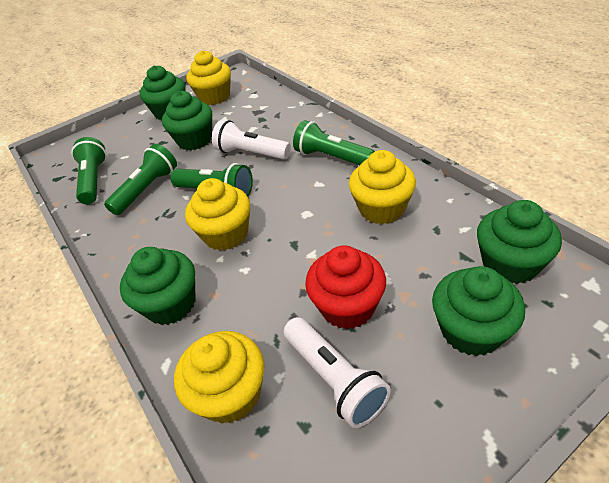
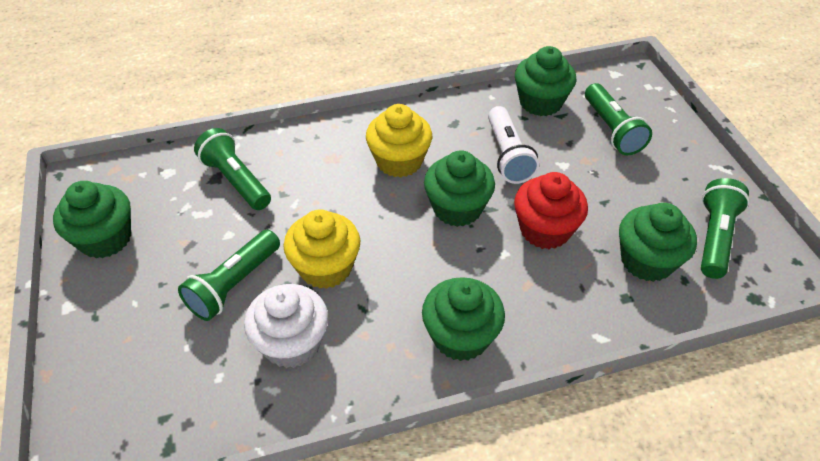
white cupcake: 0 -> 1
white flashlight: 2 -> 1
yellow cupcake: 4 -> 2

